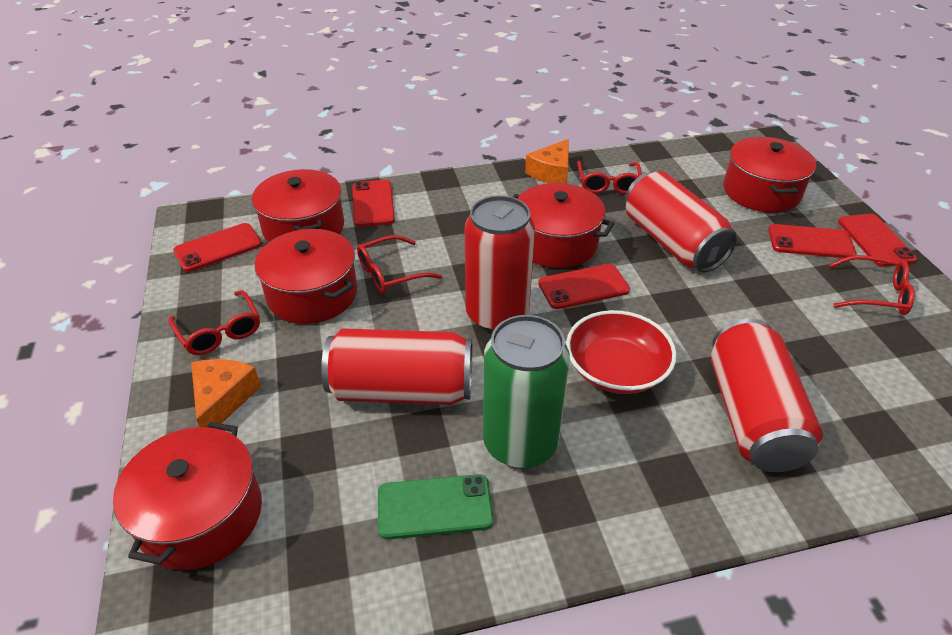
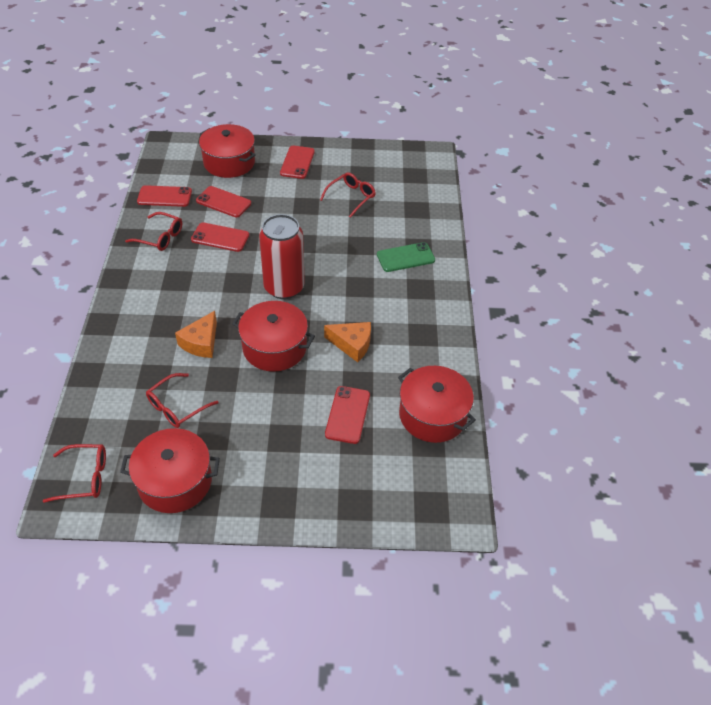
green can: 1 -> 0
red bowl: 1 -> 0
red can: 4 -> 1
red pot: 5 -> 4

